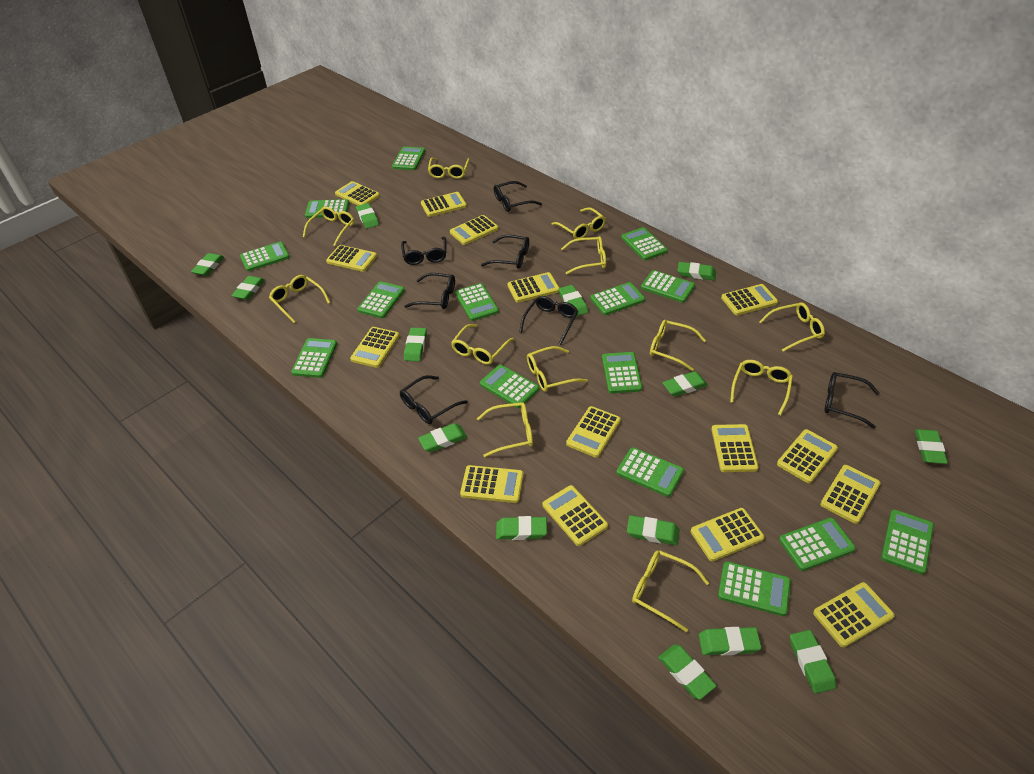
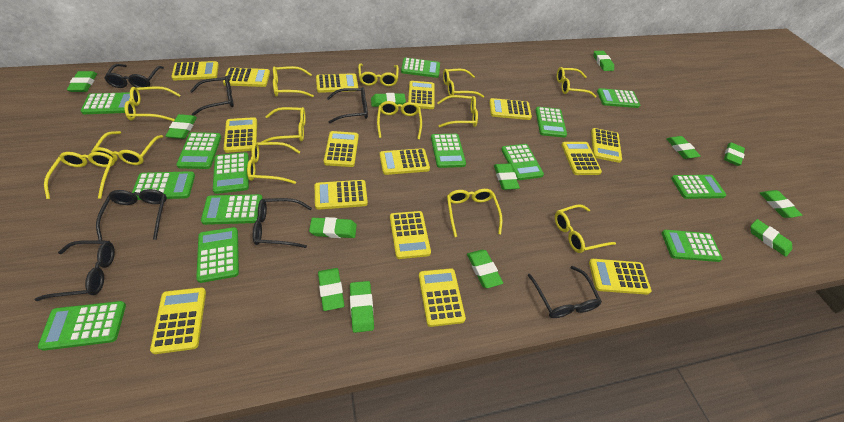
green calculator: 15 -> 14
green eraser: 14 -> 13
yellow glasses: 12 -> 13

